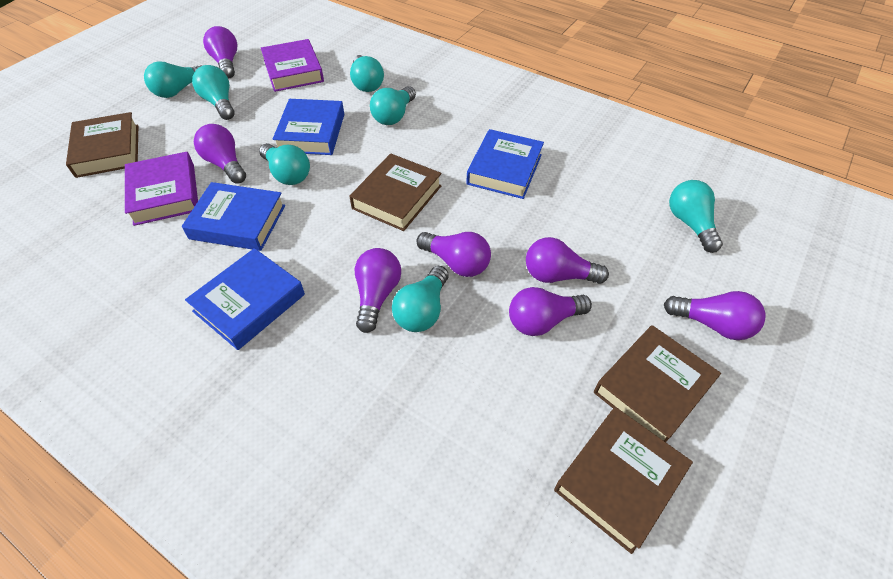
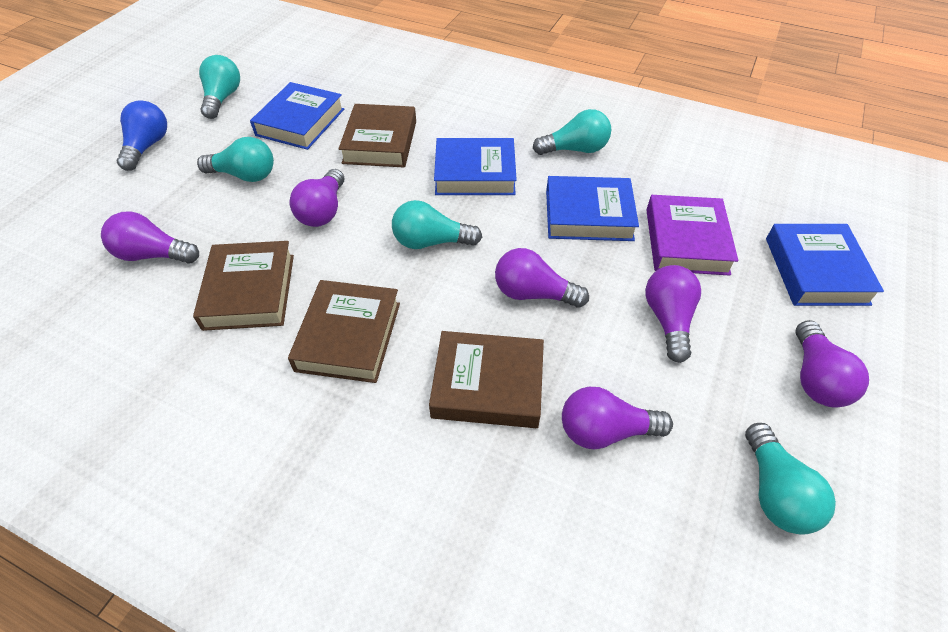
blue light bulb: 0 -> 1
purple book: 2 -> 1
purple light bulb: 7 -> 6
turquoise light bulb: 7 -> 5

